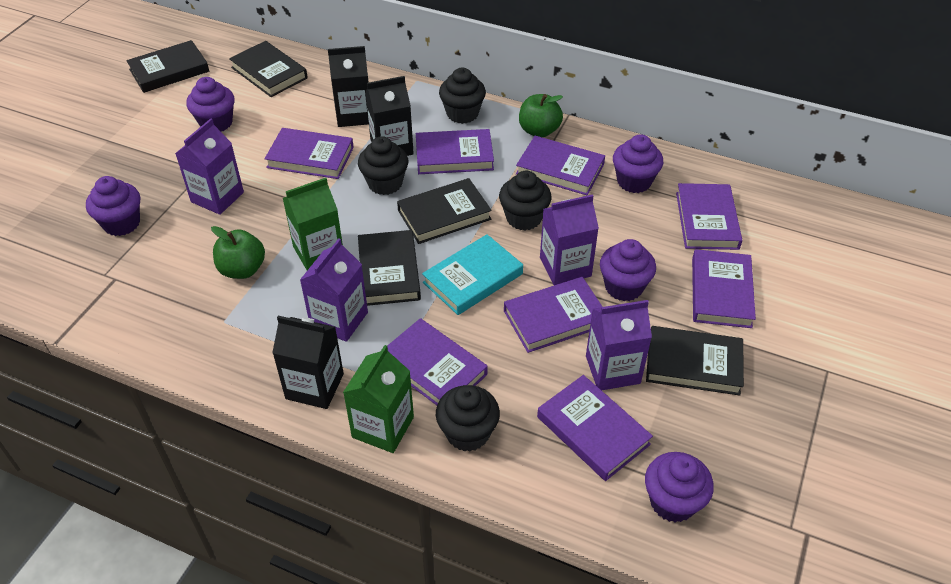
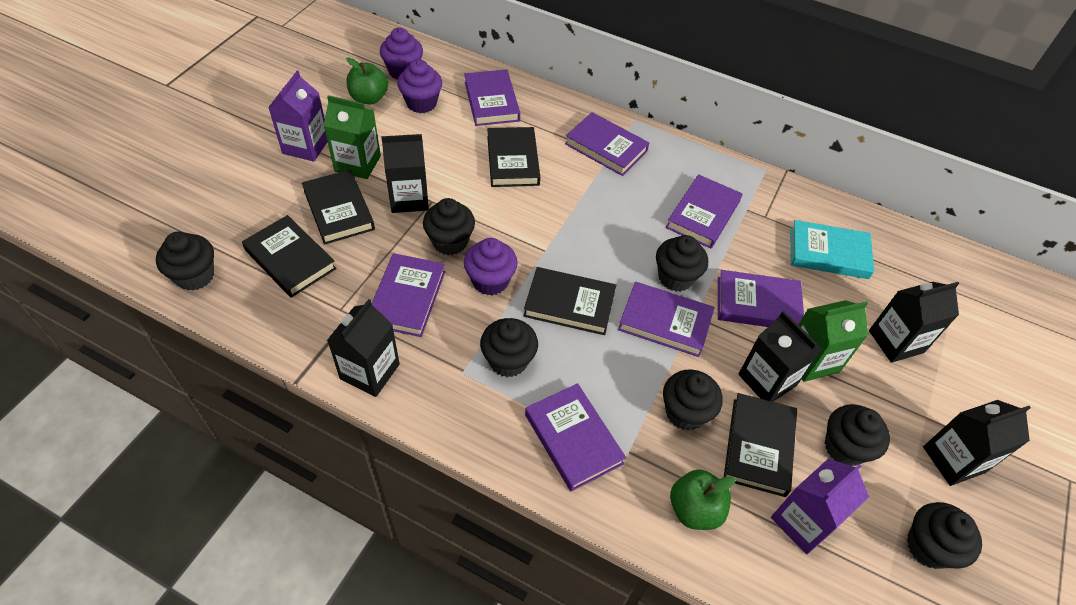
black carton: 3 -> 5
black cupcake: 4 -> 7
purple book: 8 -> 7
purple carton: 4 -> 2
purple cupcake: 5 -> 3

